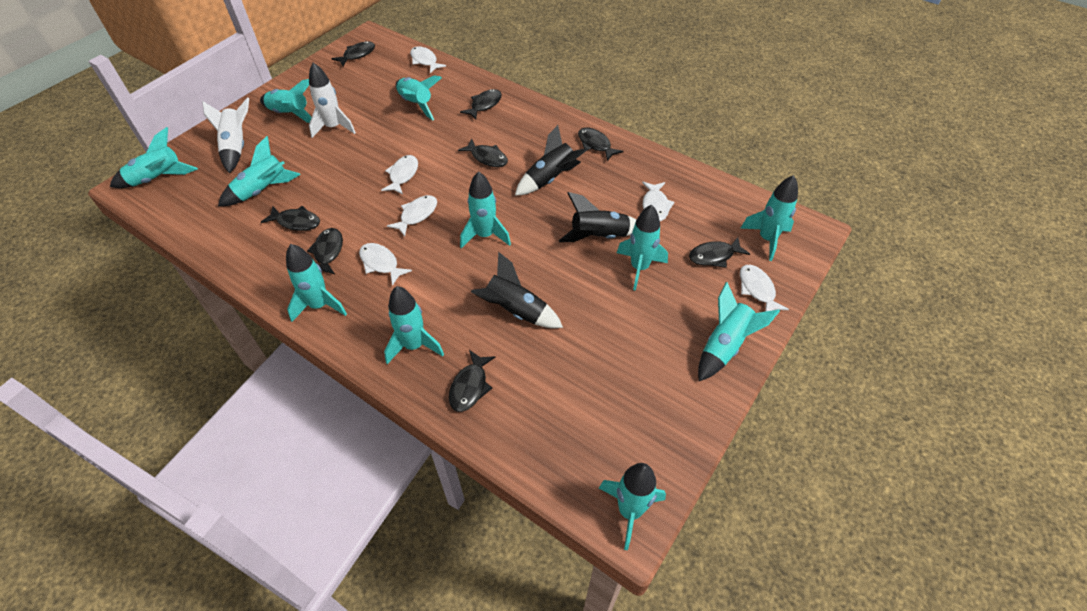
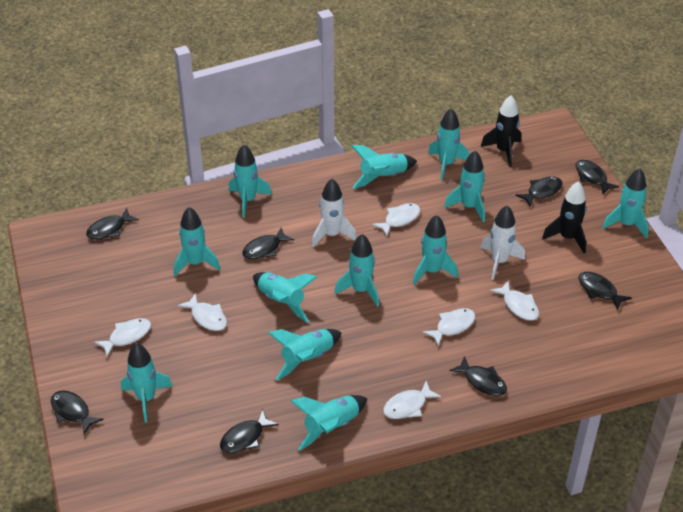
black rocket: 3 -> 2
turquoise rocket: 11 -> 12

